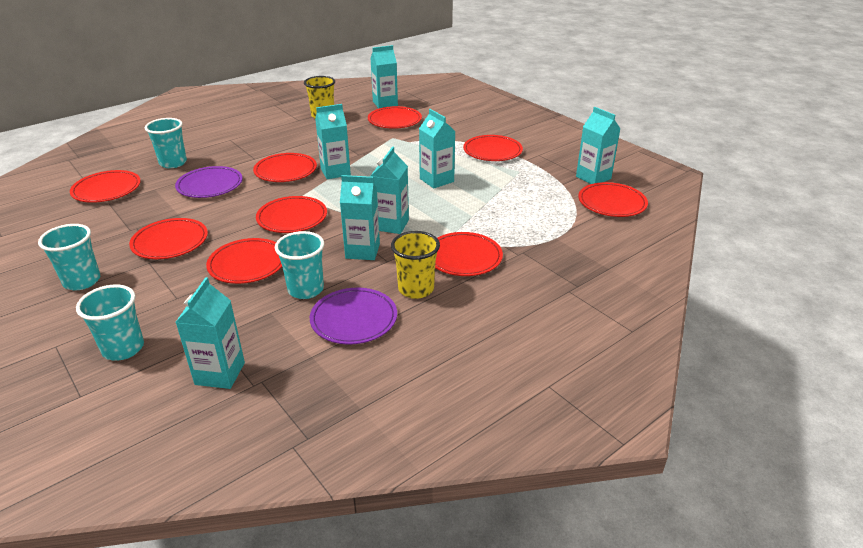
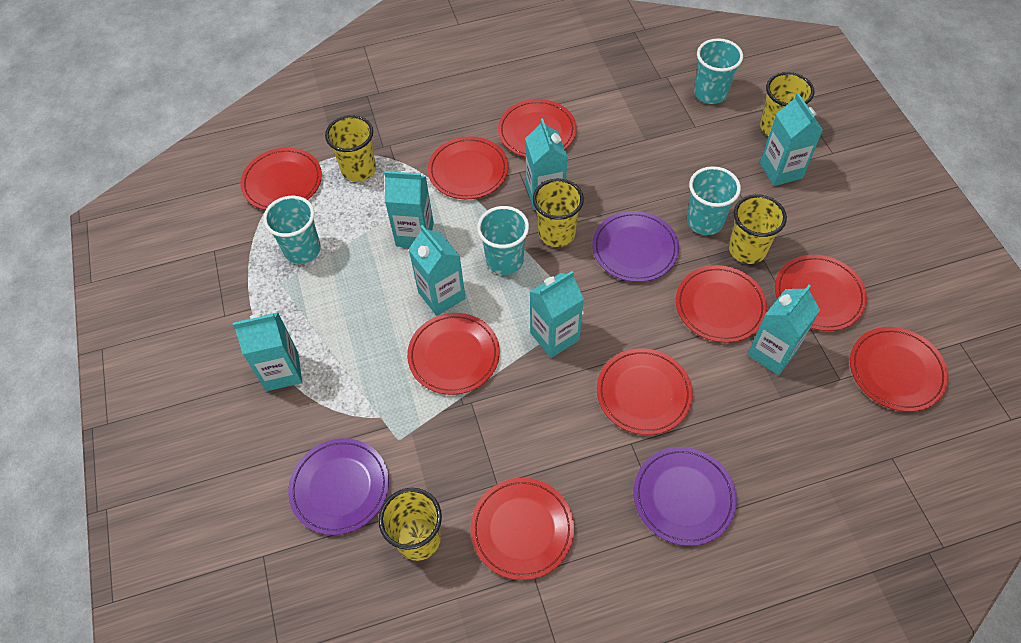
purple plate: 2 -> 3
yellow cup: 2 -> 5

